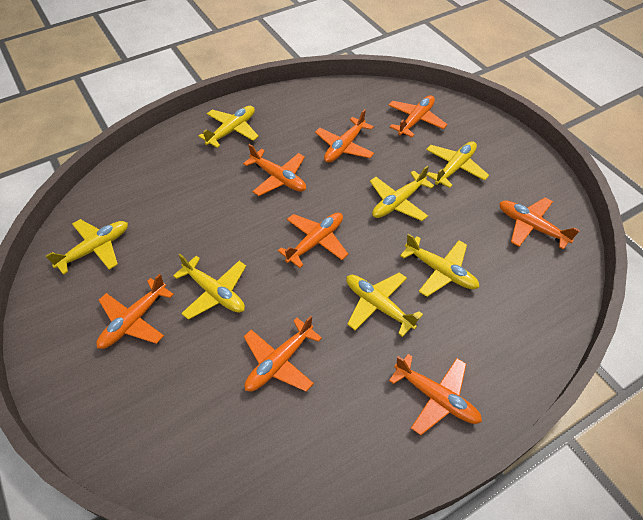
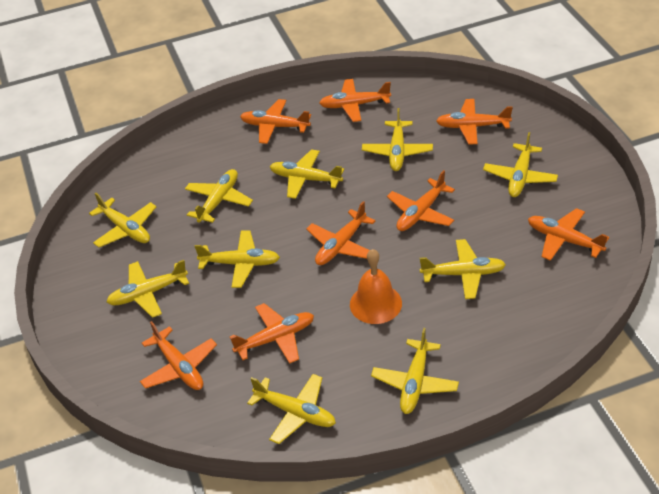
orange bell: 0 -> 1
yellow plane: 7 -> 10

